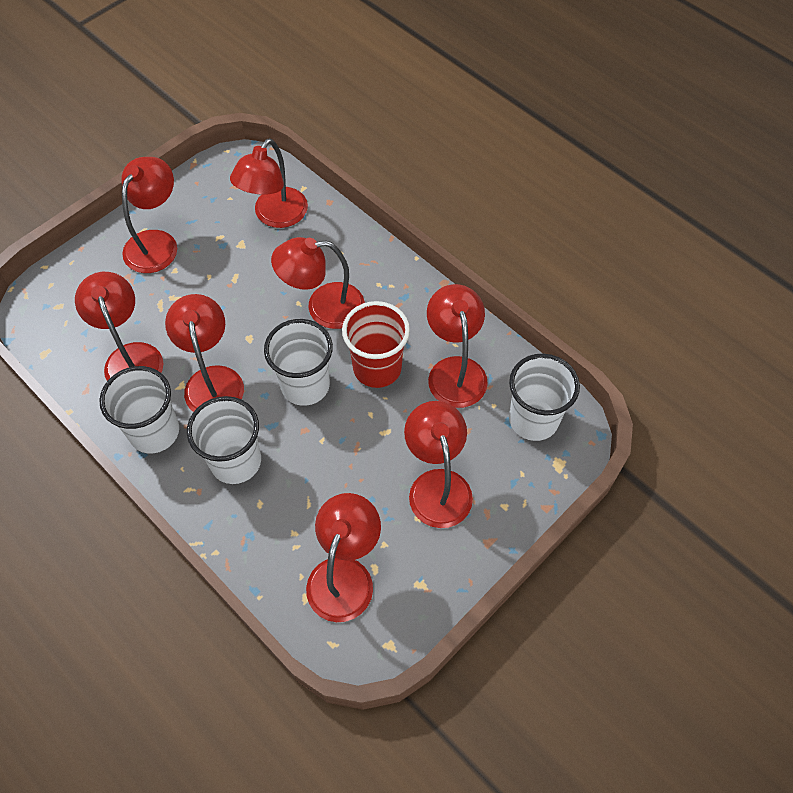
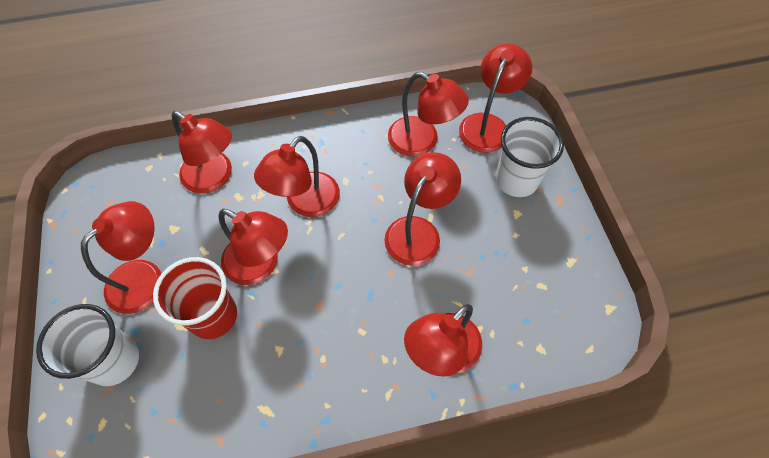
white cup: 4 -> 2

